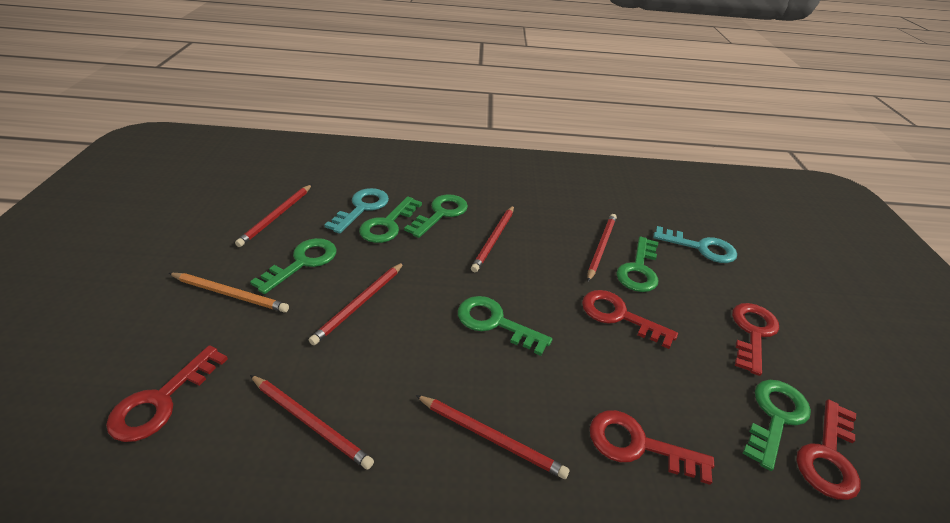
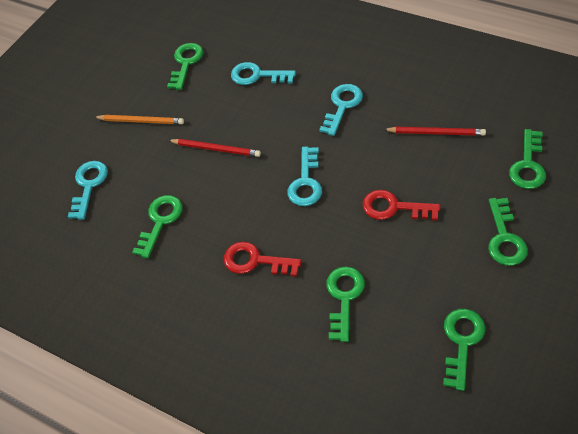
red key: 5 -> 2
red pencil: 6 -> 2
turquoise key: 2 -> 4

